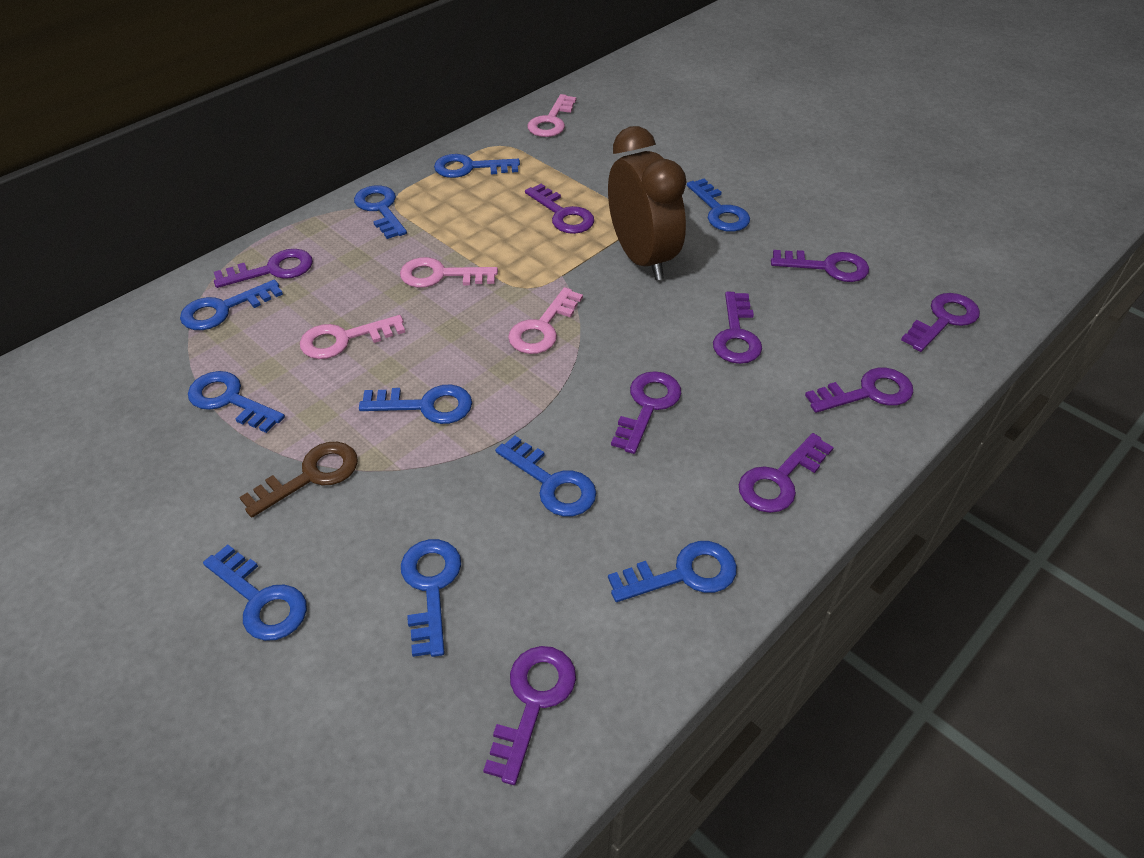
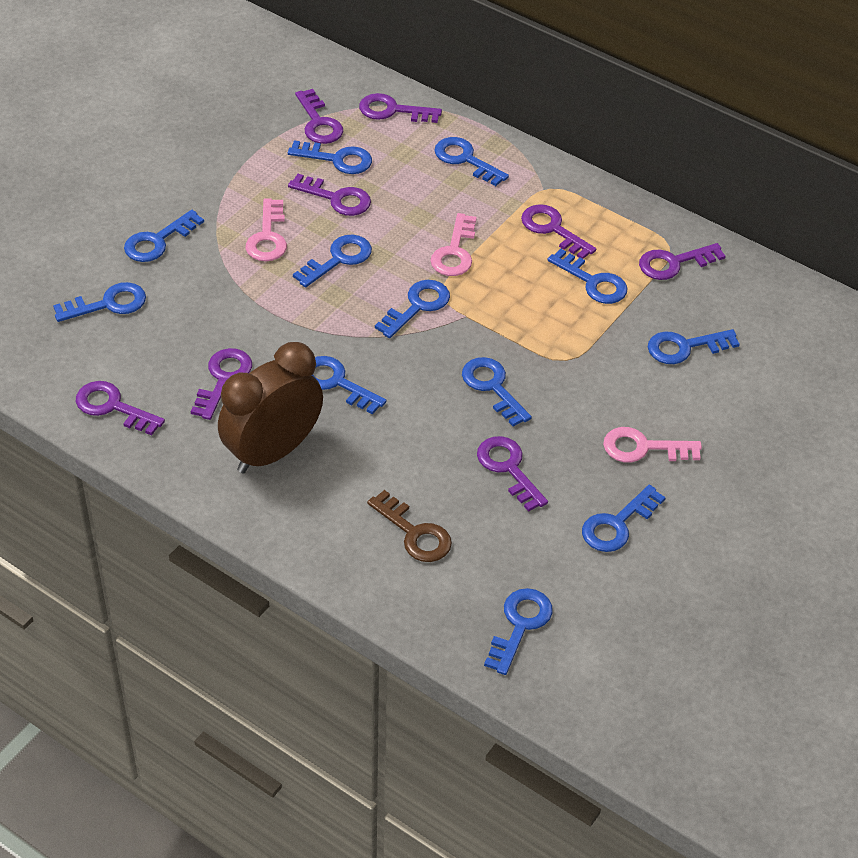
blue key: 10 -> 12
pink key: 4 -> 3
purple key: 9 -> 8

